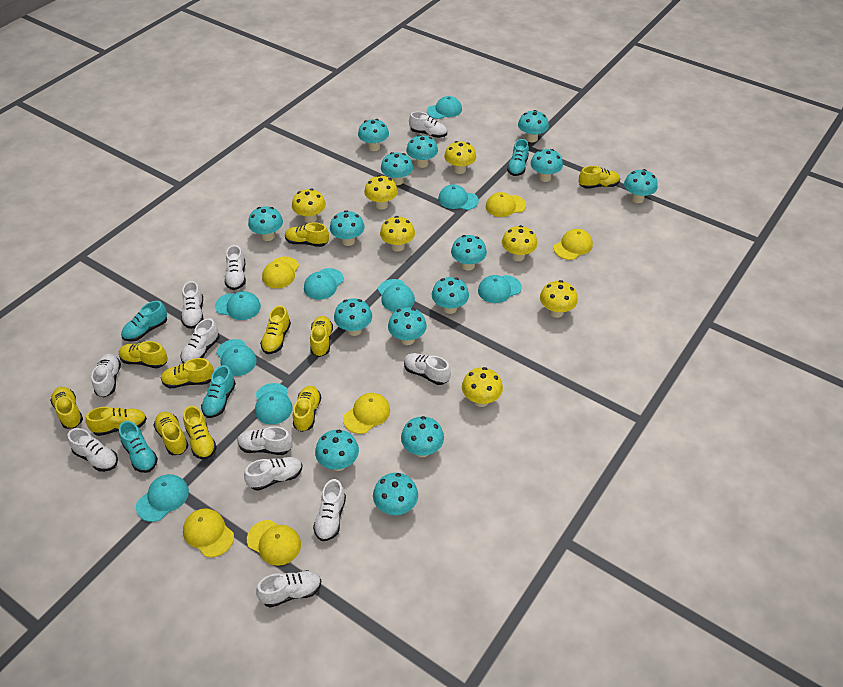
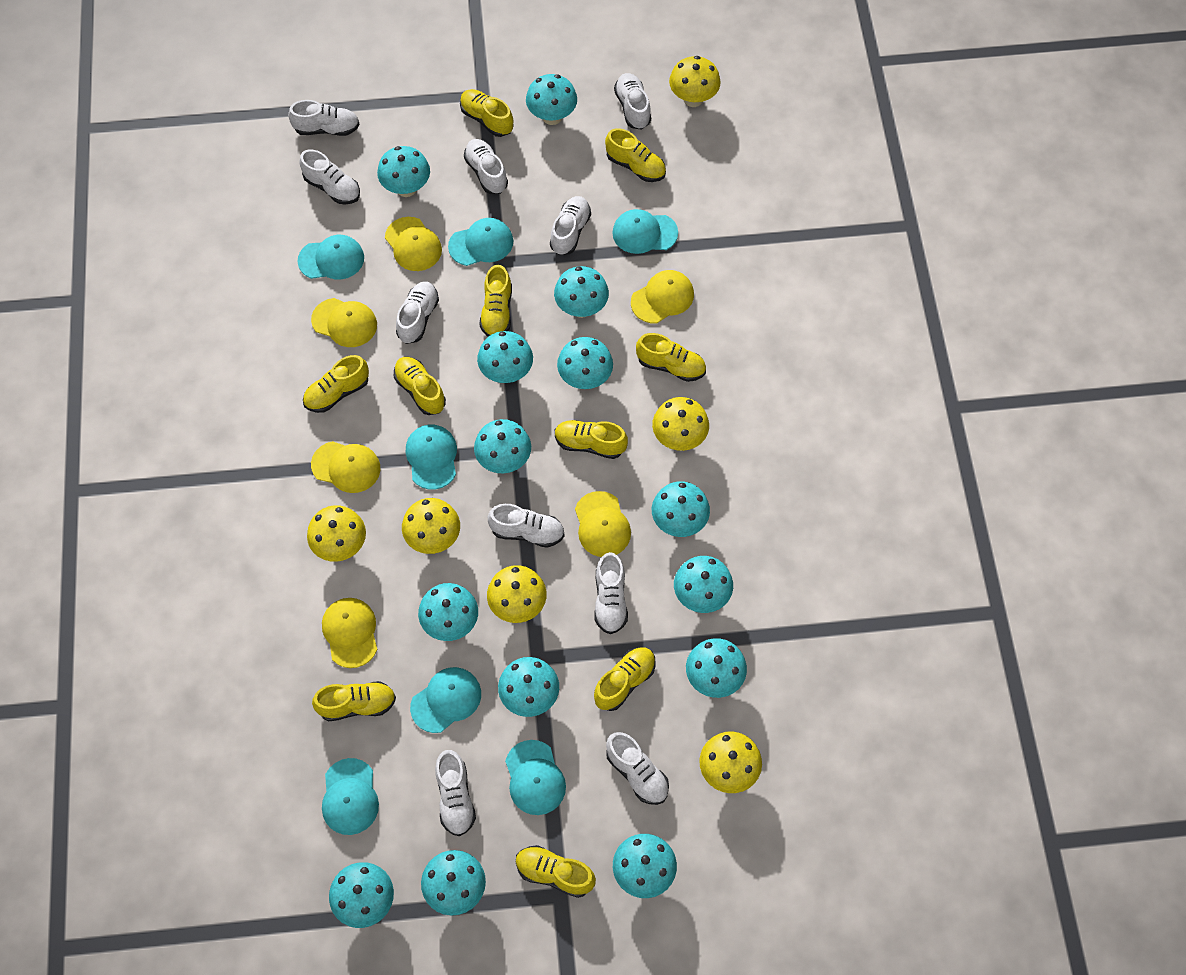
turquoise cap: 9 -> 7
turquoise mushroom: 15 -> 14
turquoise shoe: 4 -> 0
white shoe: 11 -> 10
yellow mushroom: 7 -> 6
yellow shoe: 11 -> 10

